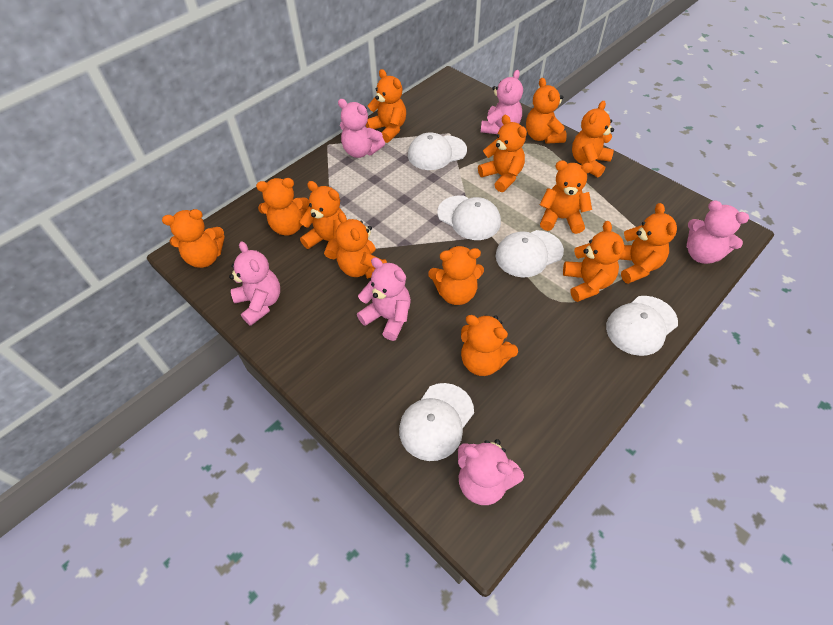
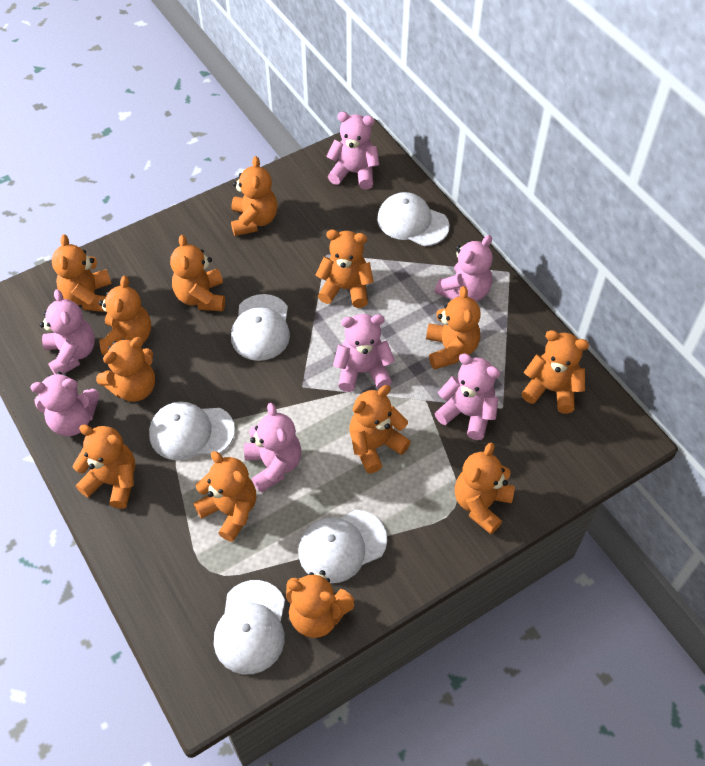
pink teddy bear: 6 -> 7

